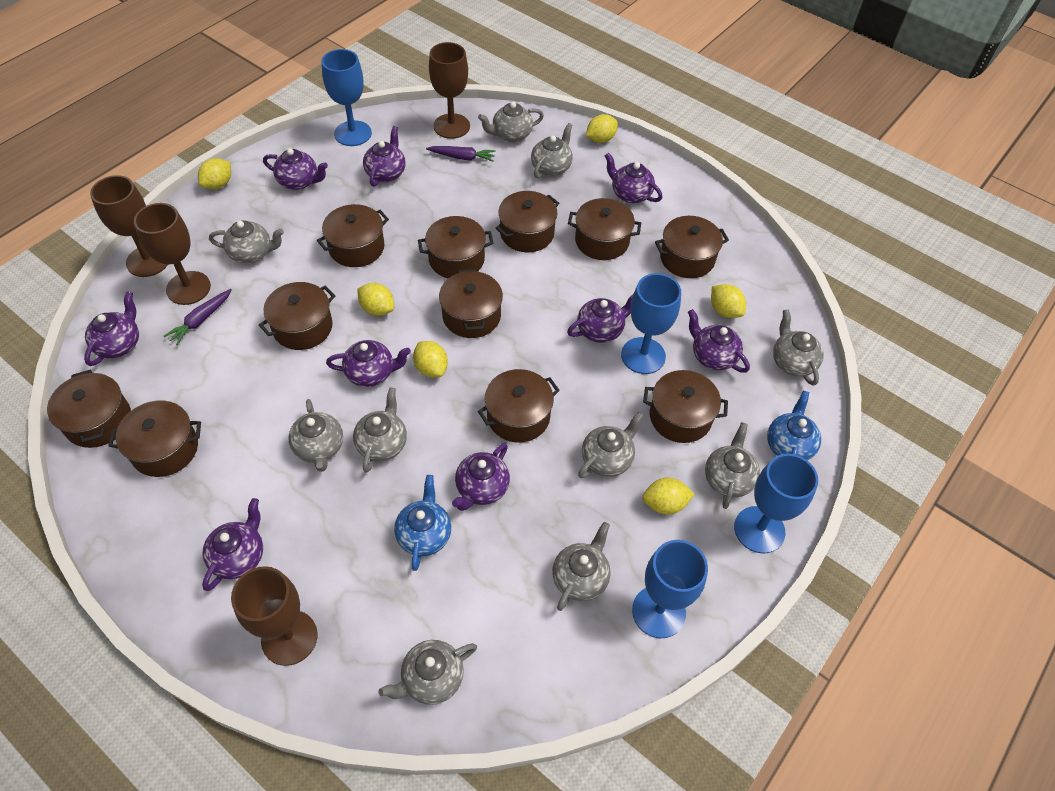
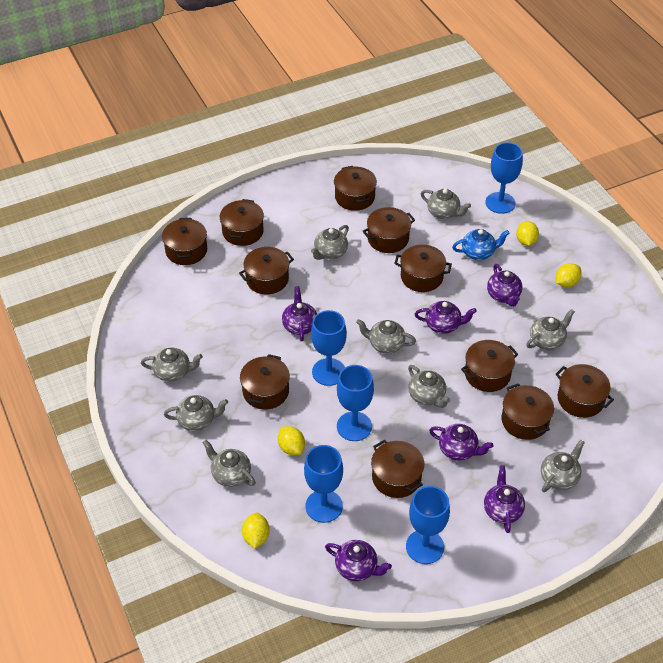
blue goblet: 4 -> 5
blue teapot: 2 -> 1
brown goblet: 4 -> 0
grey teapot: 10 -> 9
purple carrot: 2 -> 0
purple teapot: 9 -> 6
yellow lemon: 6 -> 4

